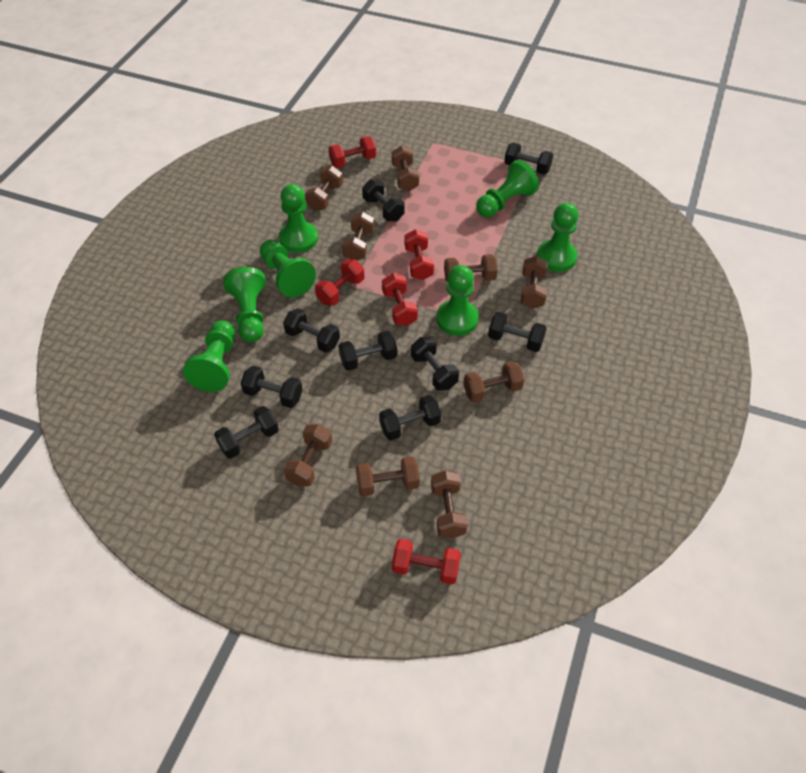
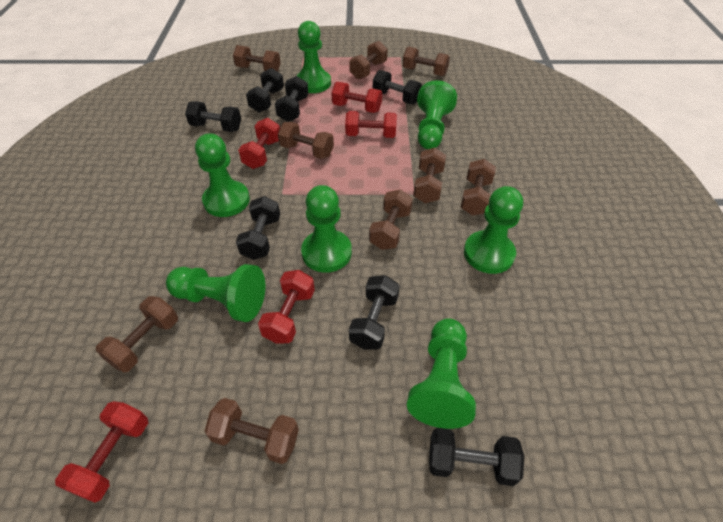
black dumbbell: 9 -> 7

